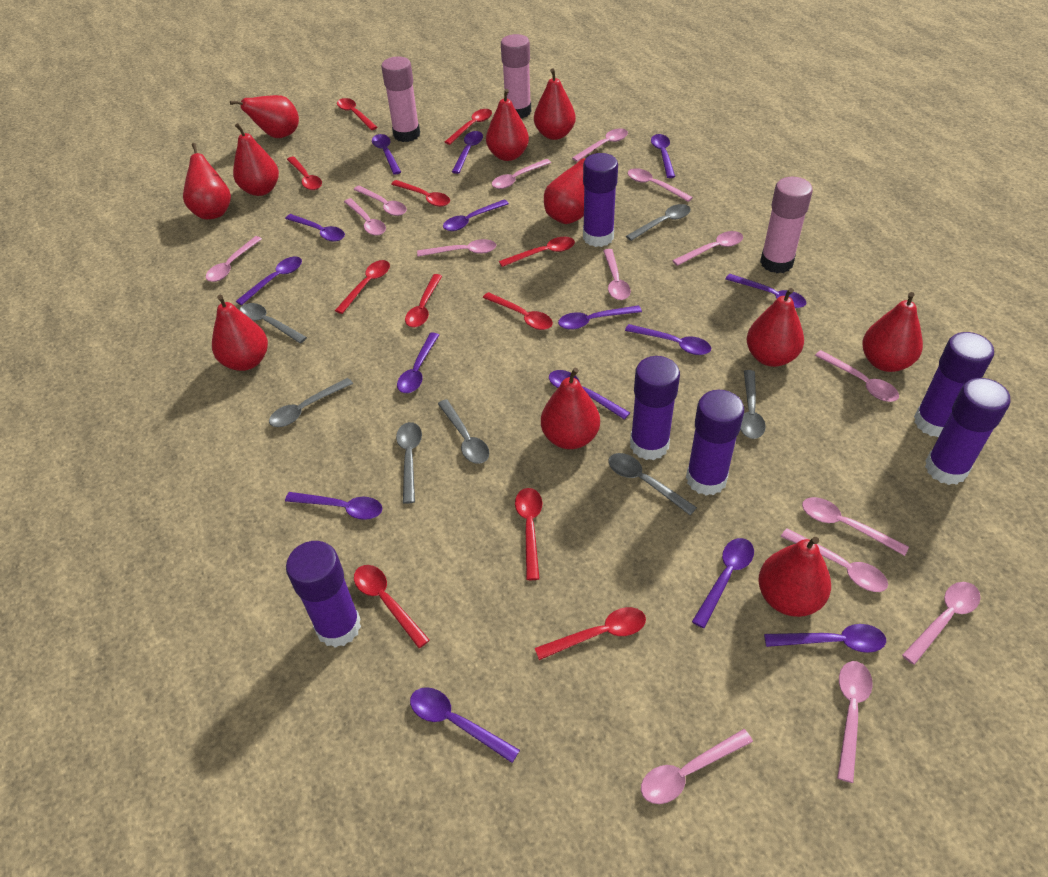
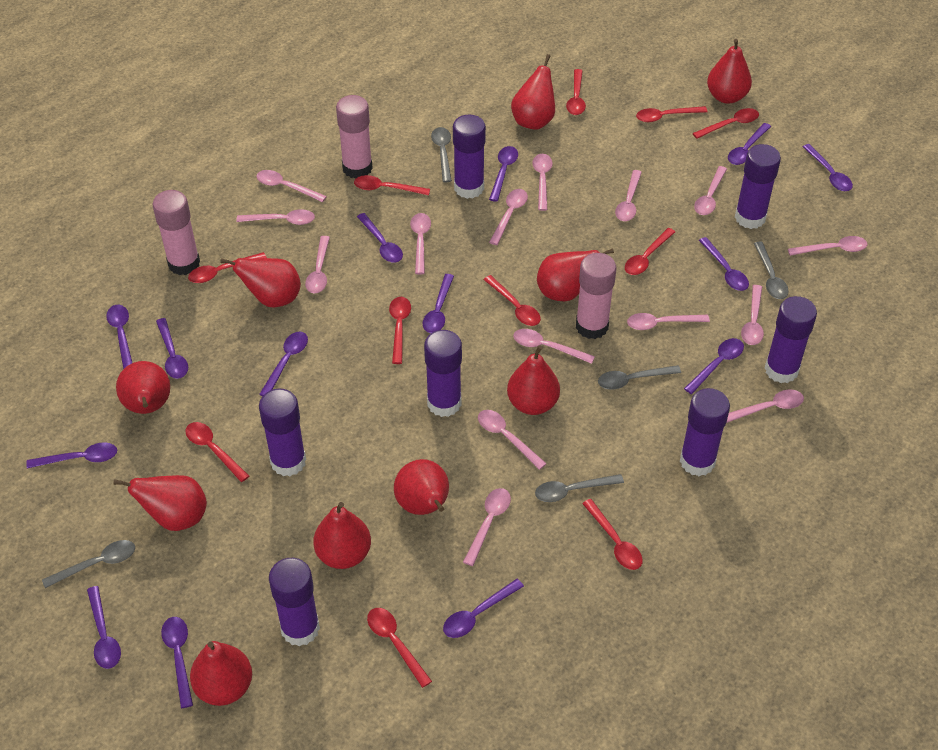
grey spoon: 7 -> 5
purple glue stick: 6 -> 7
purple spoon: 15 -> 14
red pear: 11 -> 10

